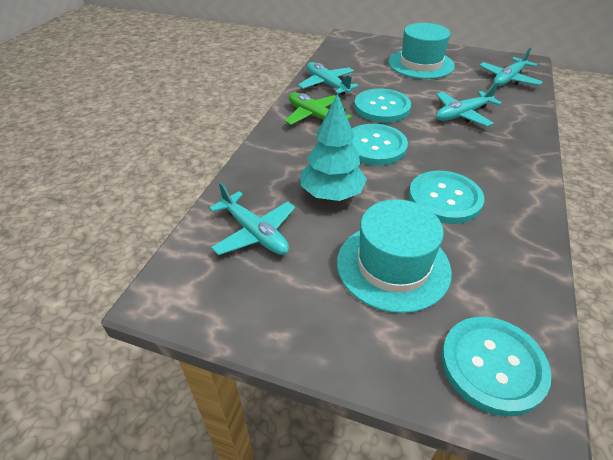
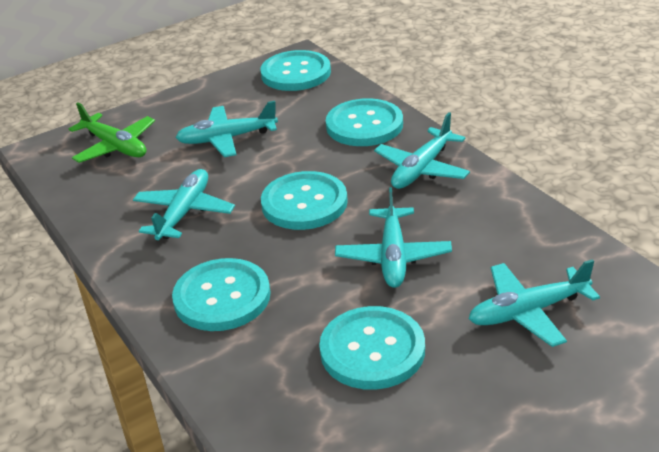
turquoise button: 4 -> 5
turquoise hat: 2 -> 0
turquoise plane: 4 -> 5
turquoise tree: 1 -> 0

